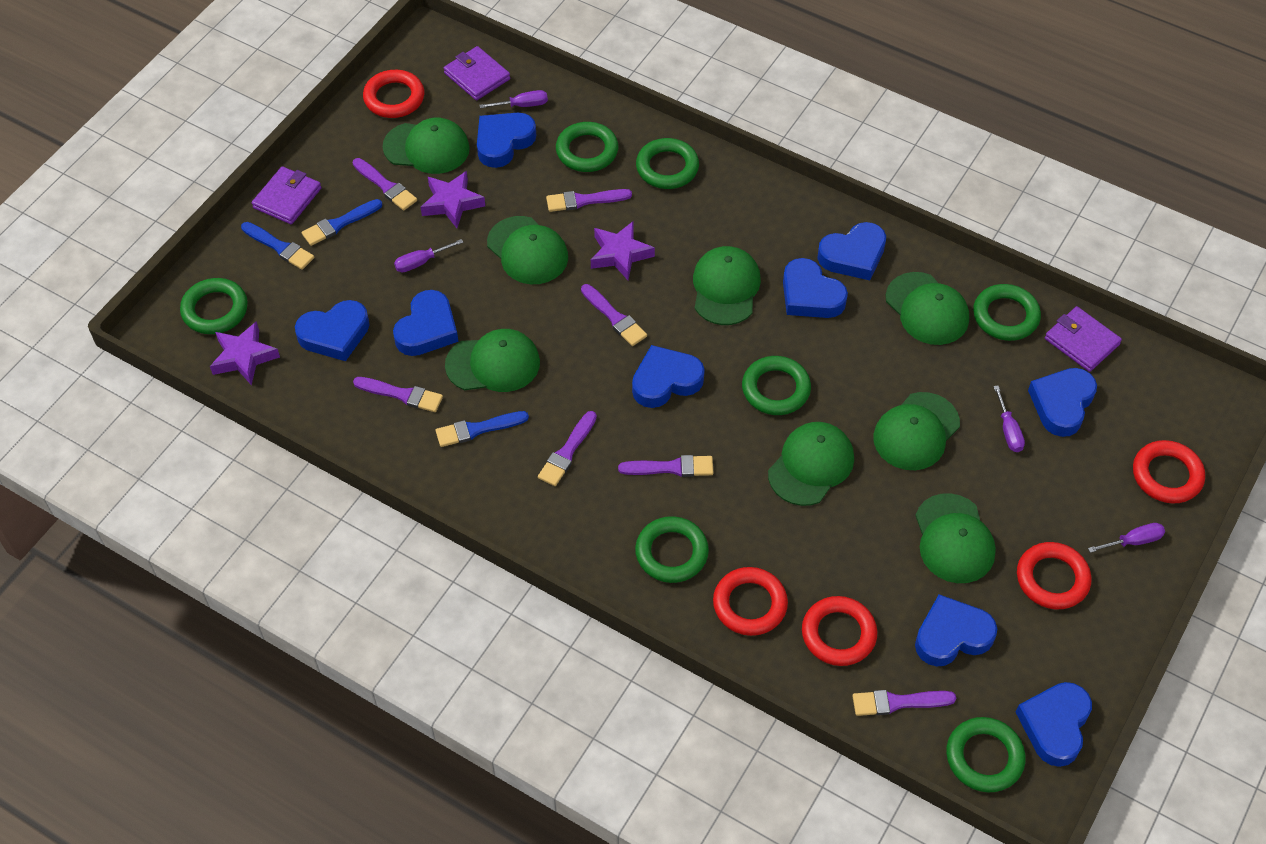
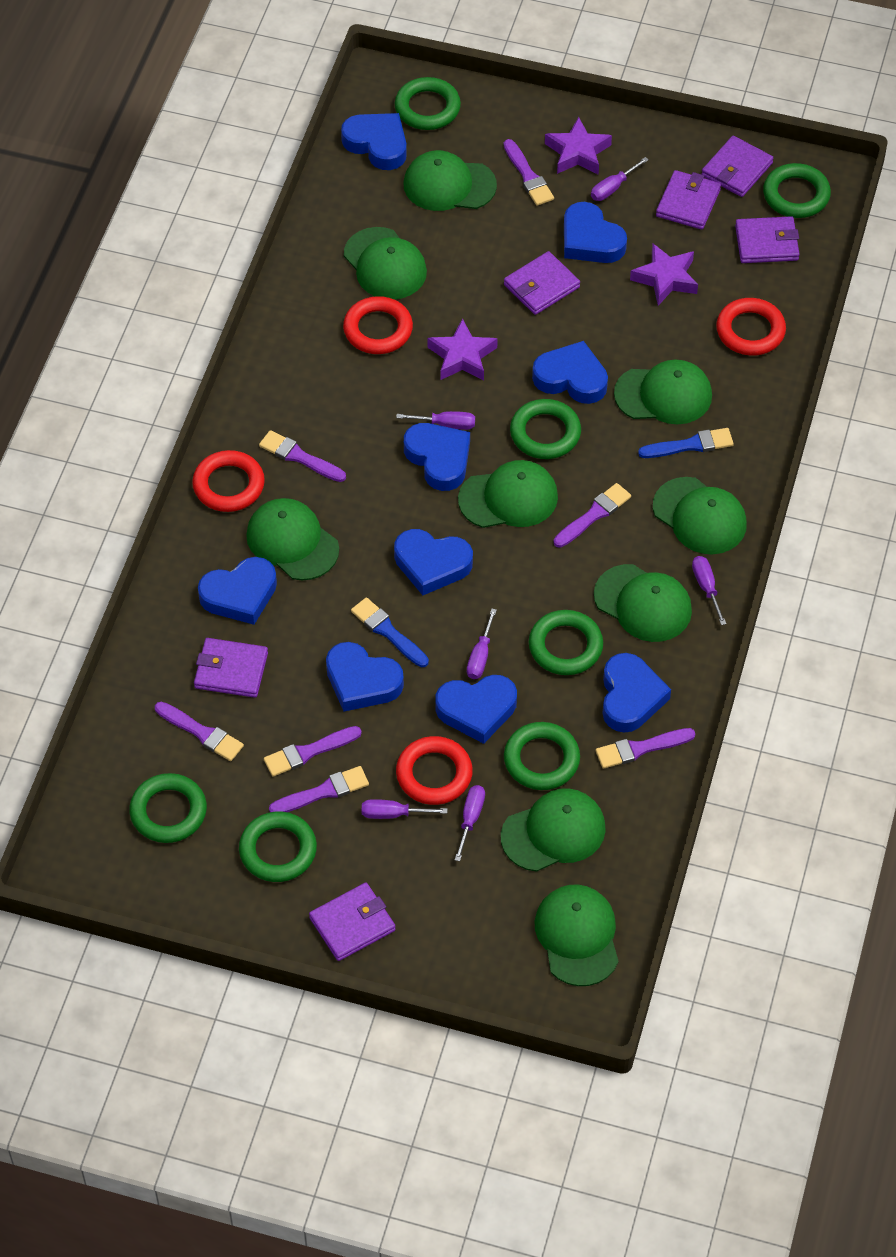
blue brush: 3 -> 2
green cap: 8 -> 9
purple screwdriver: 4 -> 6
purple wallet: 3 -> 6
red ring: 5 -> 4

